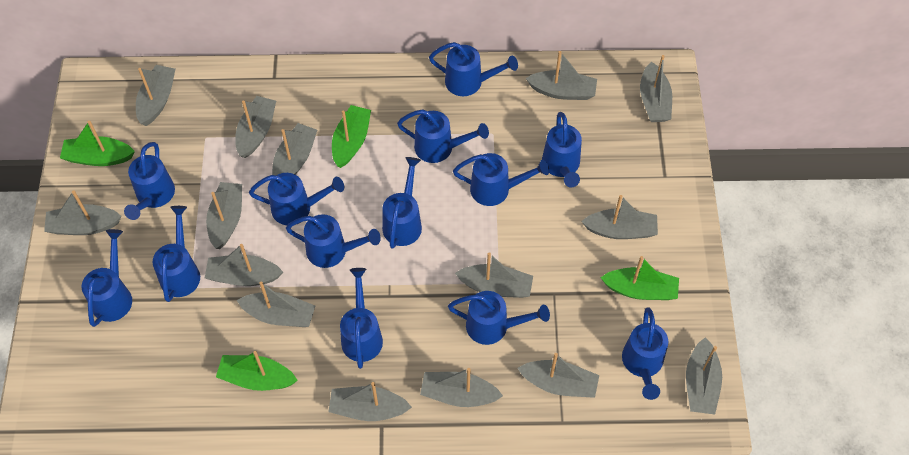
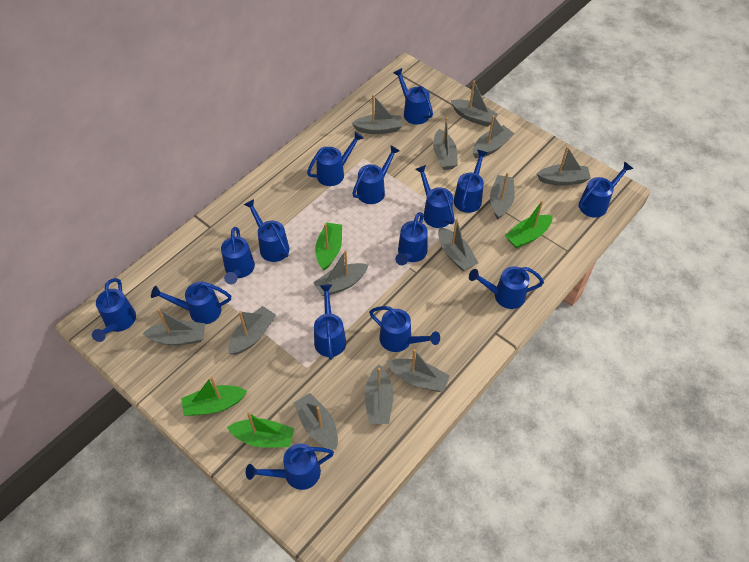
blue watering can: 13 -> 15
grey boat: 15 -> 13

